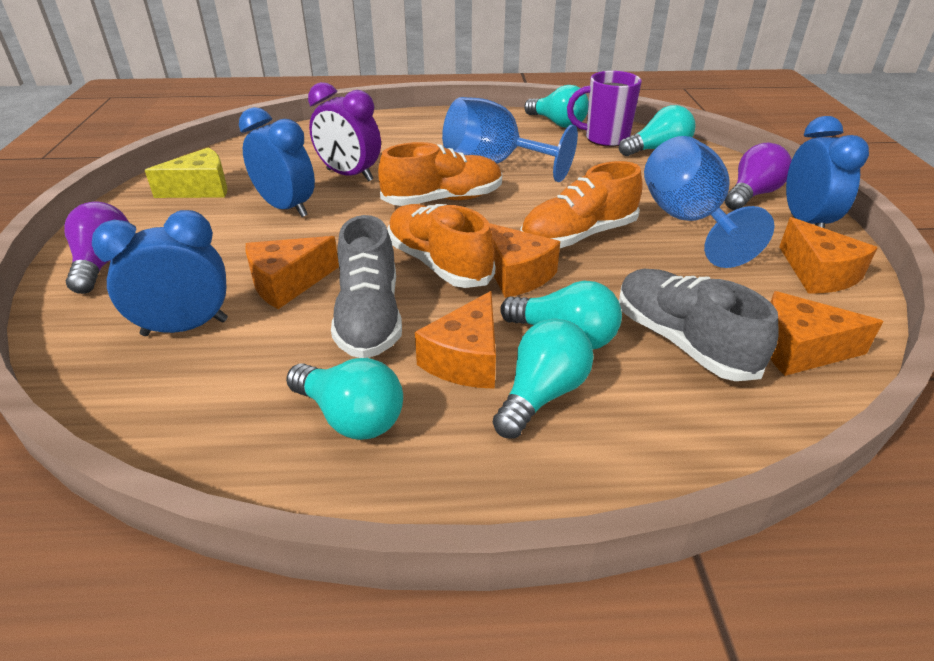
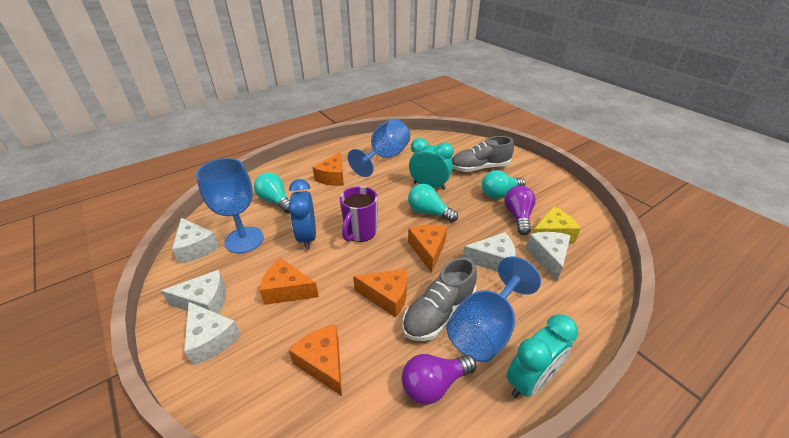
blue clock: 3 -> 1
blue goblet: 2 -> 3
orange shoe: 3 -> 0
purple clock: 1 -> 0
turquoise clock: 0 -> 2
turquoise light bulb: 5 -> 3
white cheese: 0 -> 5

